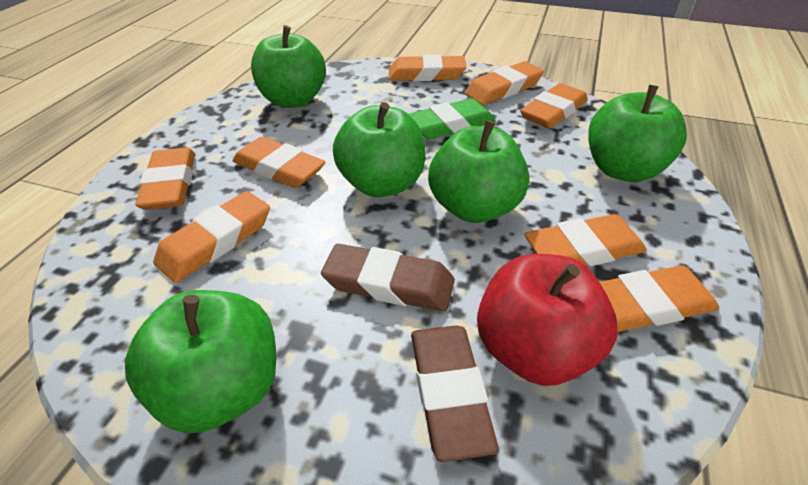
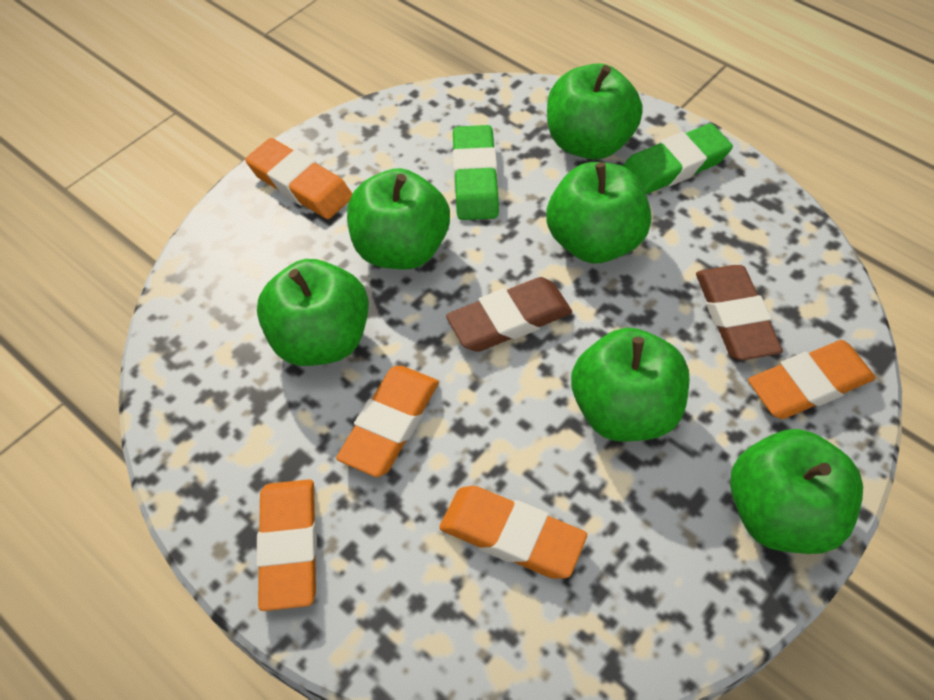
green apple: 5 -> 6
green eraser: 1 -> 2
orange eraser: 8 -> 5
red apple: 1 -> 0

